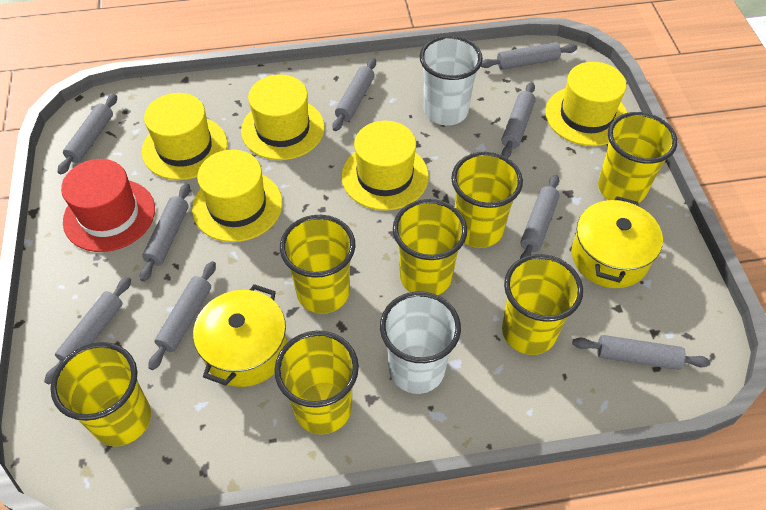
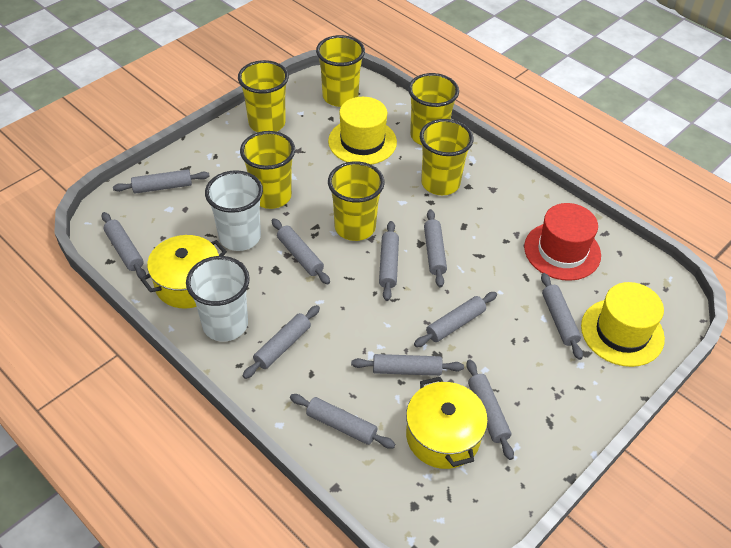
grey rolling pin: 9 -> 11
yellow cup: 7 -> 6
yellow hat: 5 -> 2

